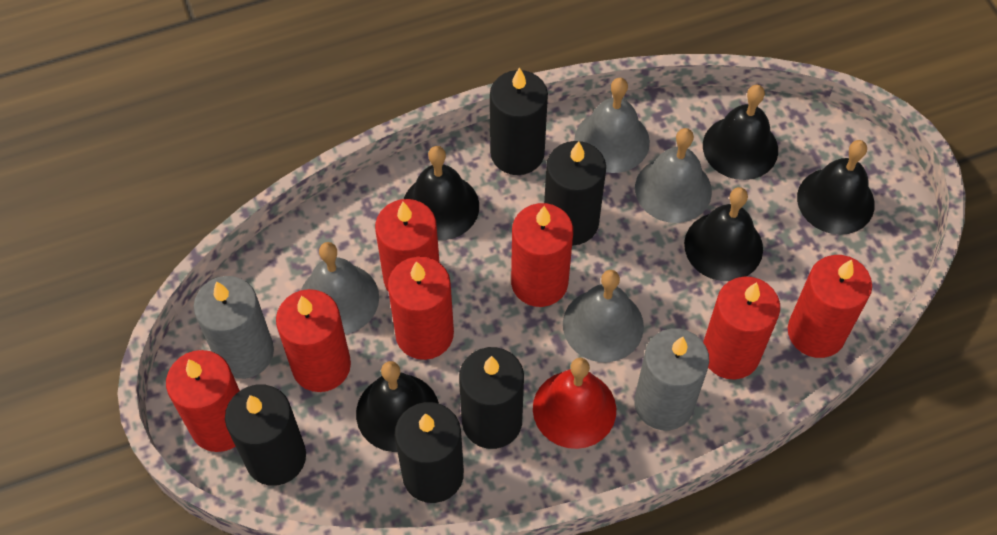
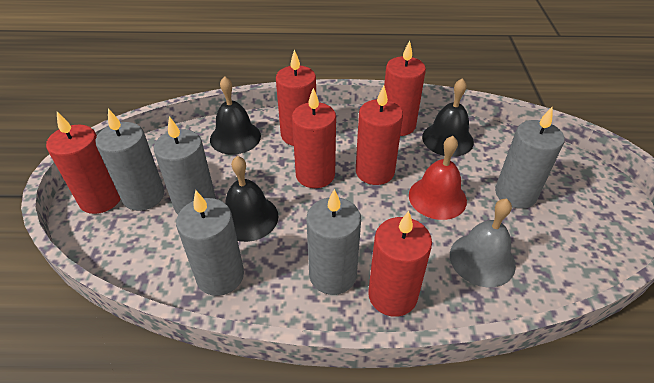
black bell: 5 -> 3
black candle: 5 -> 0
grey bell: 4 -> 1
grey candle: 2 -> 5
red candle: 7 -> 6

